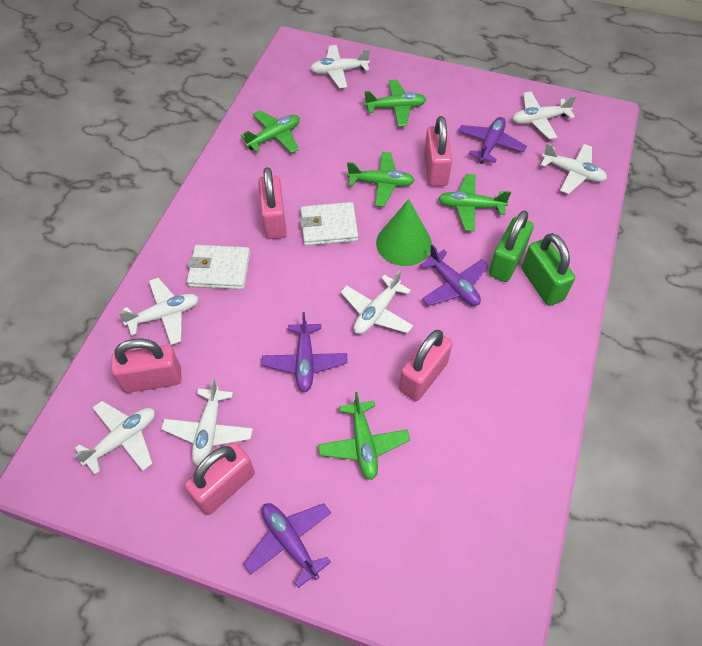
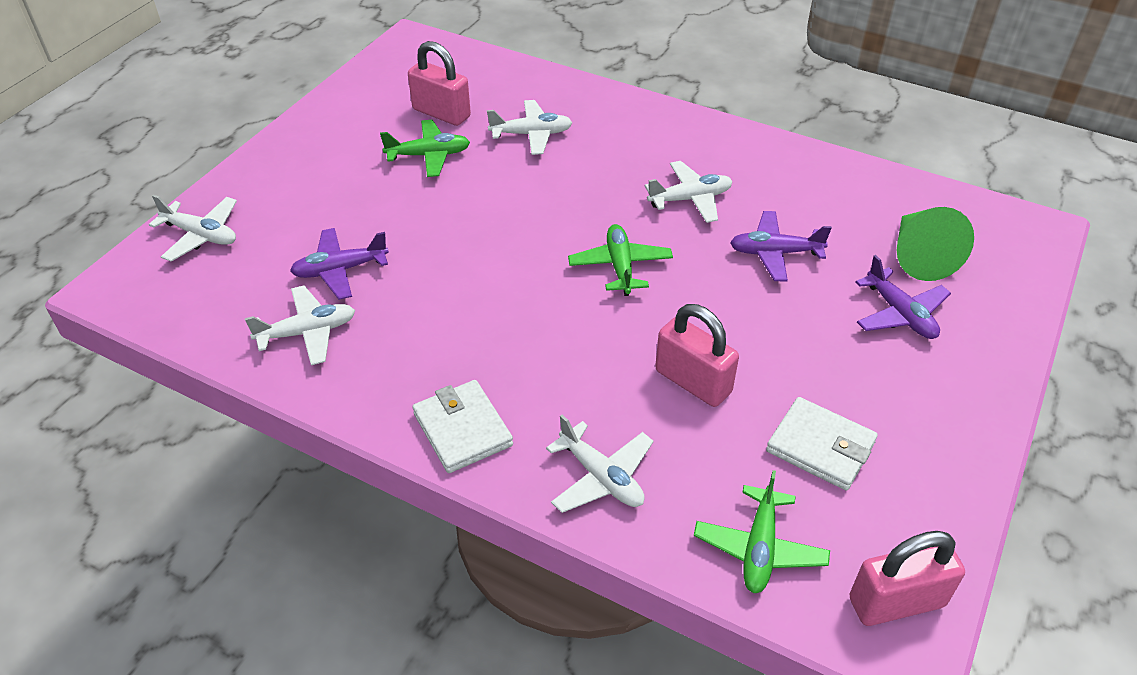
green padlock: 2 -> 0
green plane: 5 -> 3
pink padlock: 5 -> 3
purple plane: 4 -> 3
white plane: 7 -> 5

